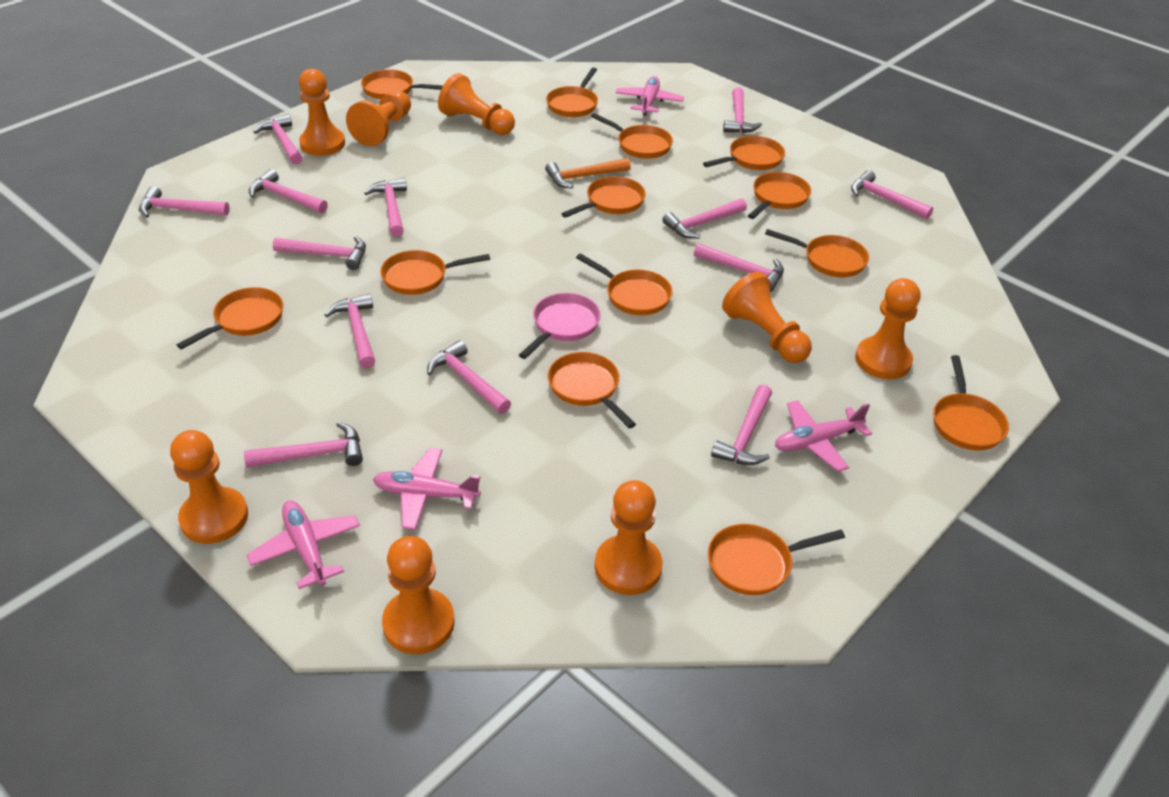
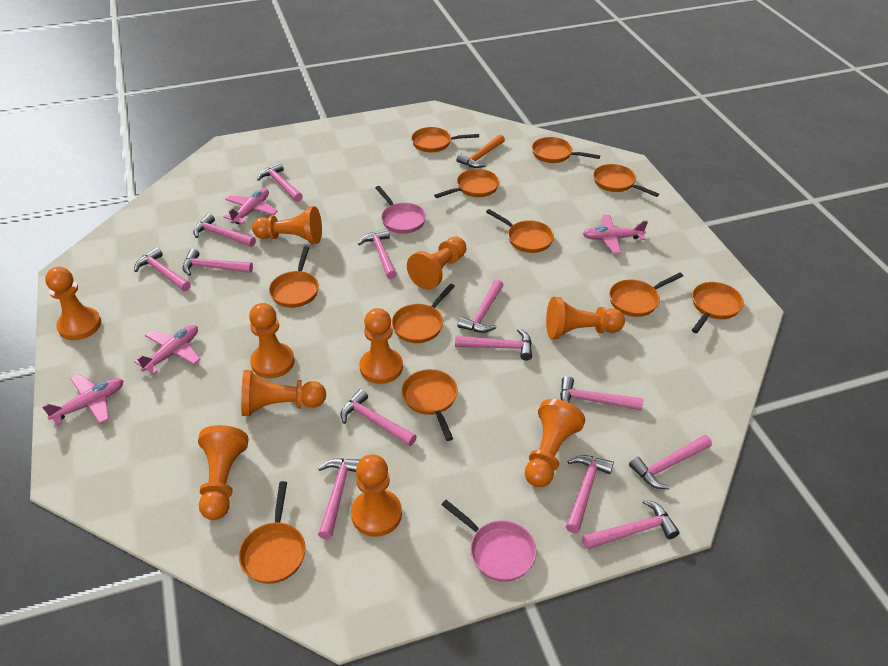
orange pan: 13 -> 11
orange pawn: 8 -> 10
pink pan: 1 -> 2

